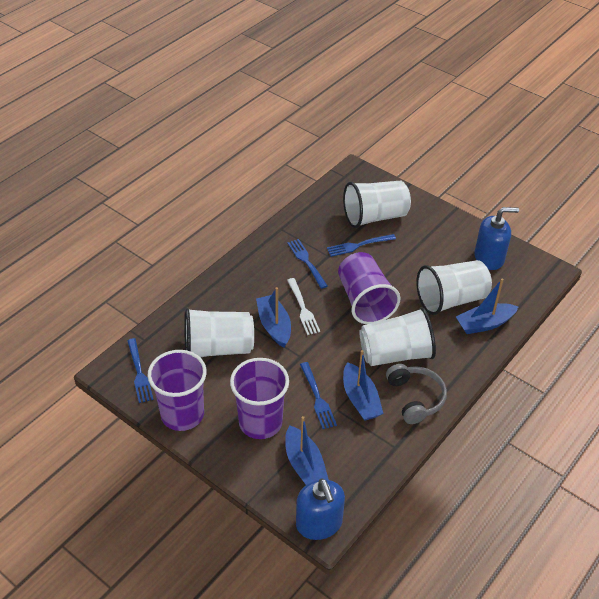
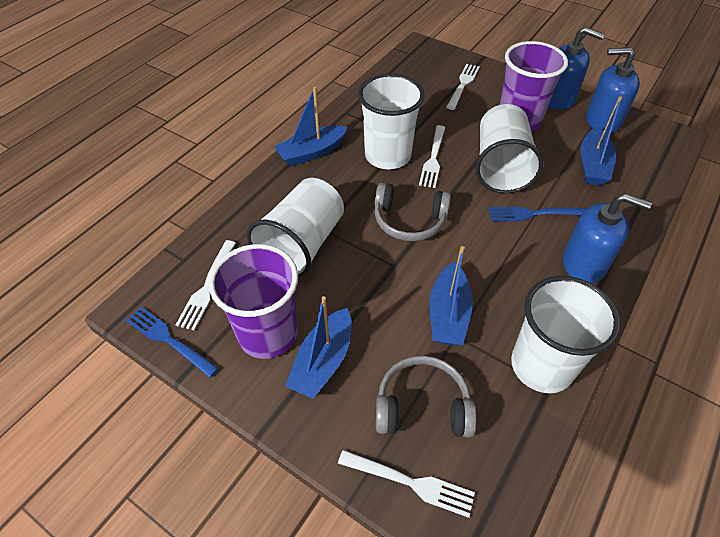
blue fork: 4 -> 2
blue soap dispenser: 2 -> 3
grey headphones: 1 -> 2
purple cup: 3 -> 2
white fork: 1 -> 4

